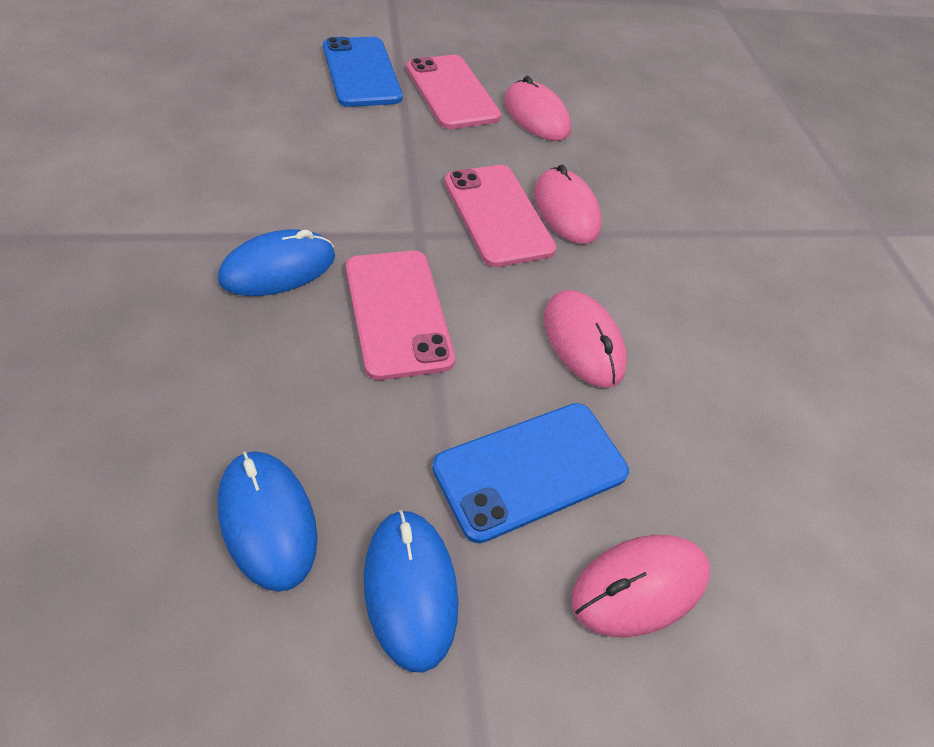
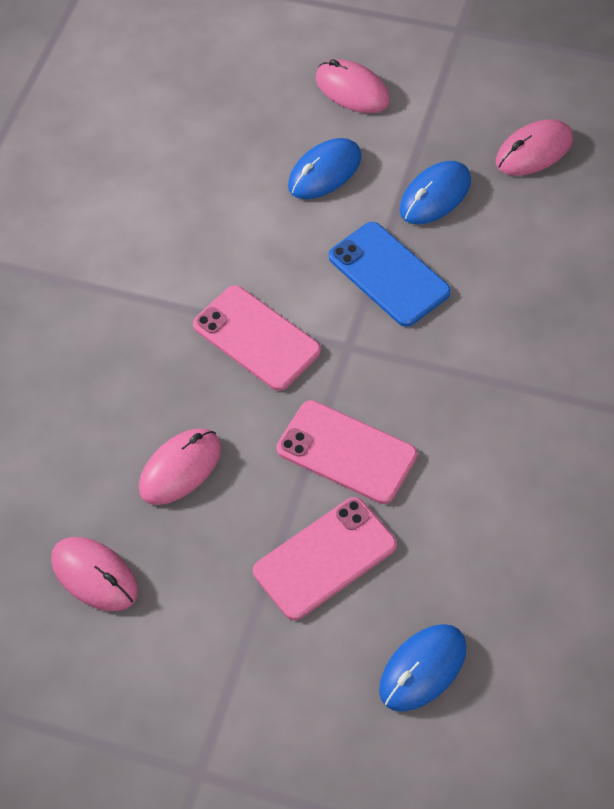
blue phone: 2 -> 1

